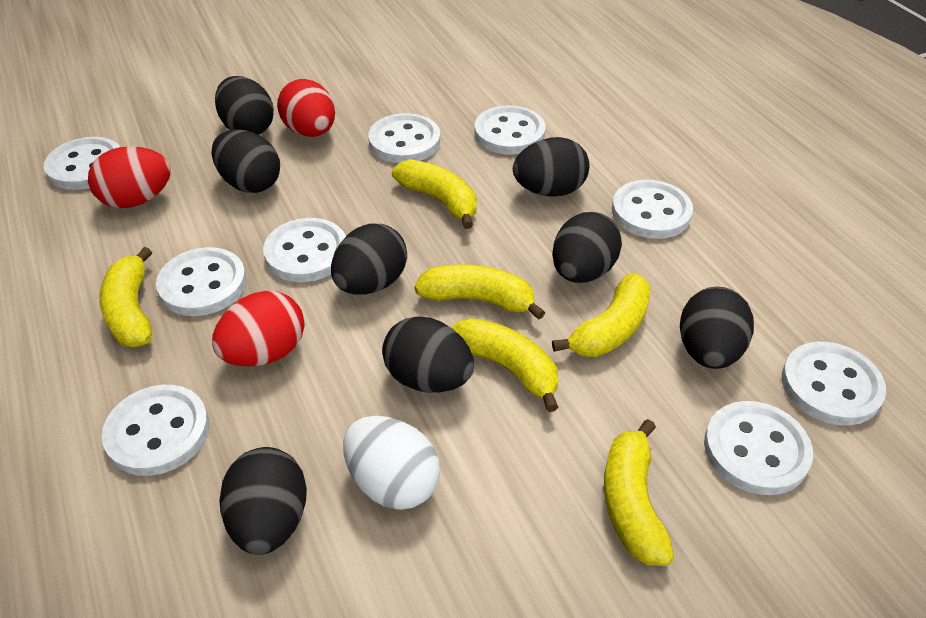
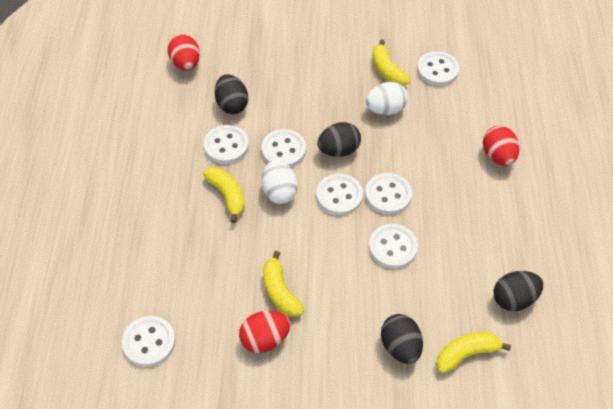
black egg: 8 -> 4
white button: 9 -> 7
white egg: 1 -> 2
yellow banana: 6 -> 4

